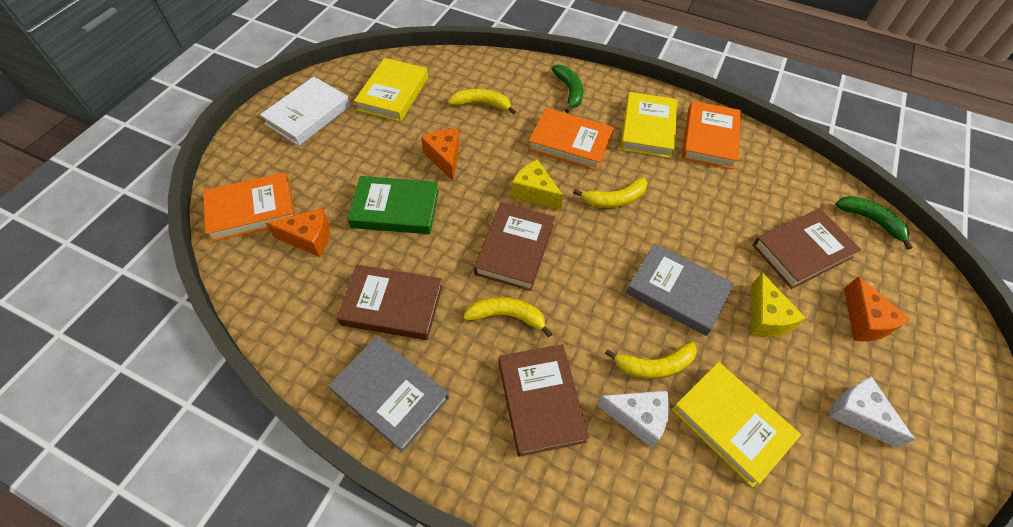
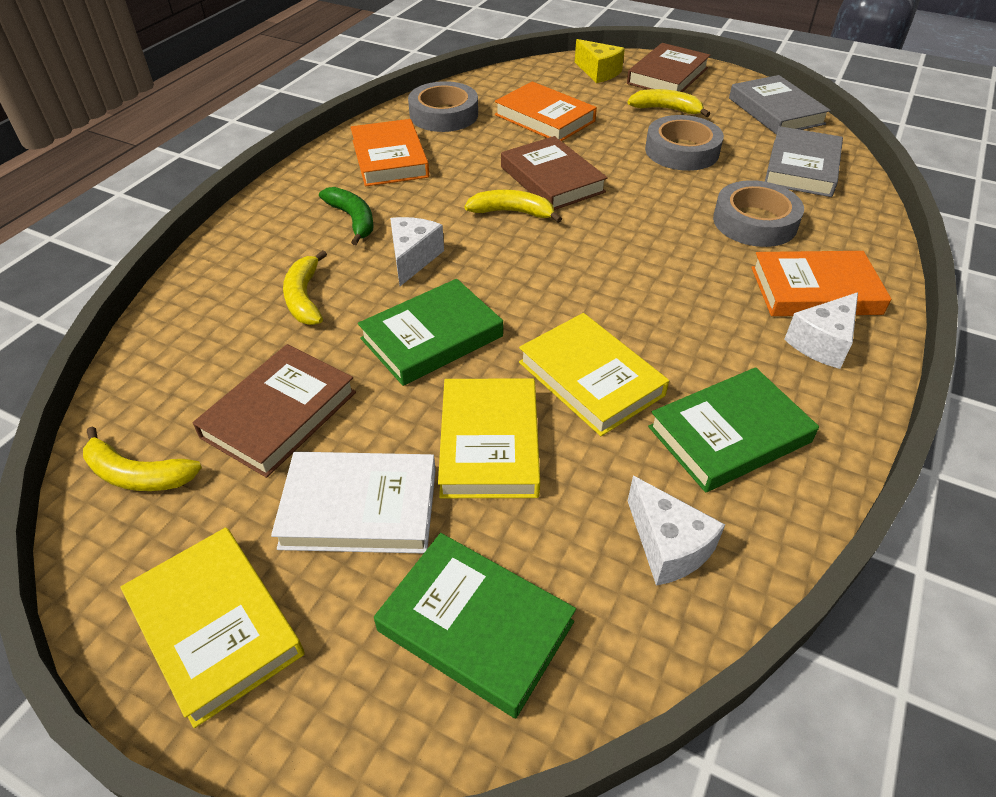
brown book: 4 -> 3
green banana: 2 -> 1
green book: 1 -> 3
grey tape: 0 -> 3
orange cheese: 3 -> 0
white cheese: 2 -> 3
yellow cheese: 2 -> 1

